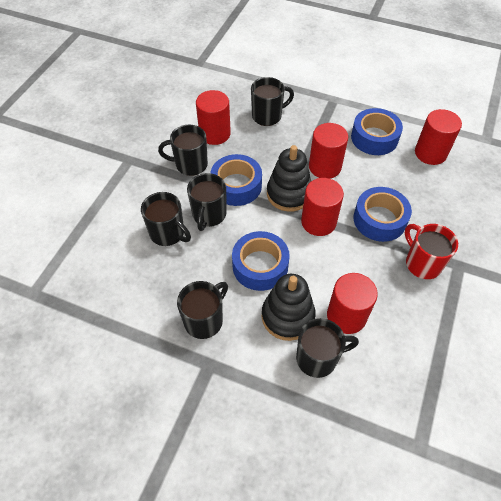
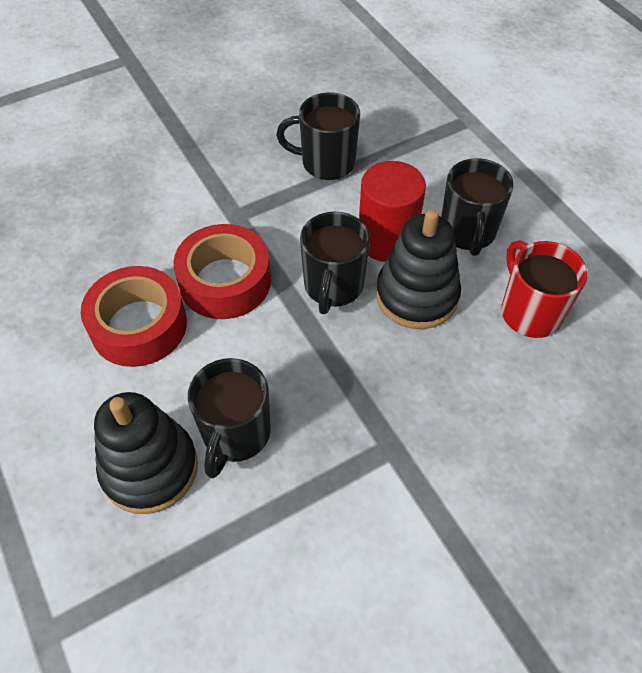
black mug: 6 -> 4
blue tape: 4 -> 0
red cylinder: 5 -> 1
red tape: 0 -> 2

